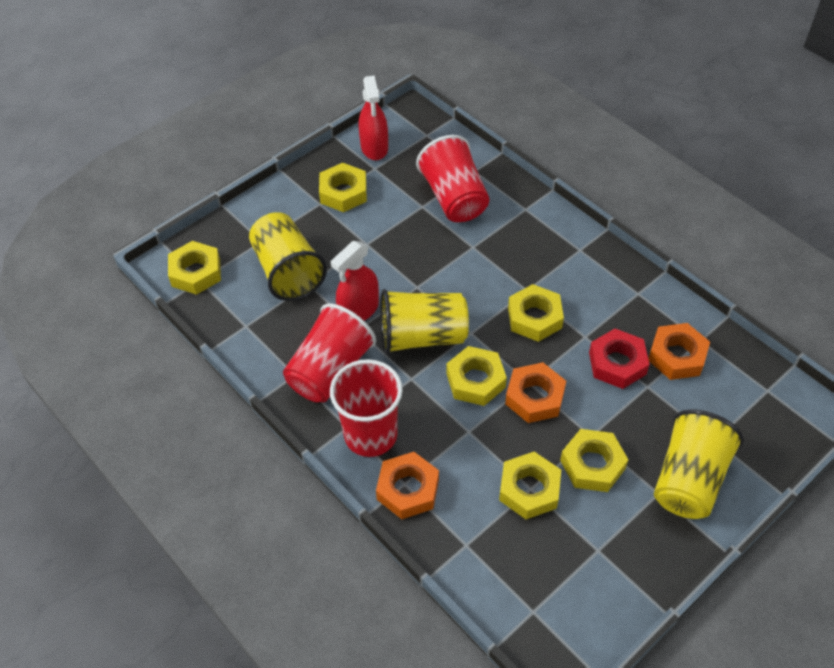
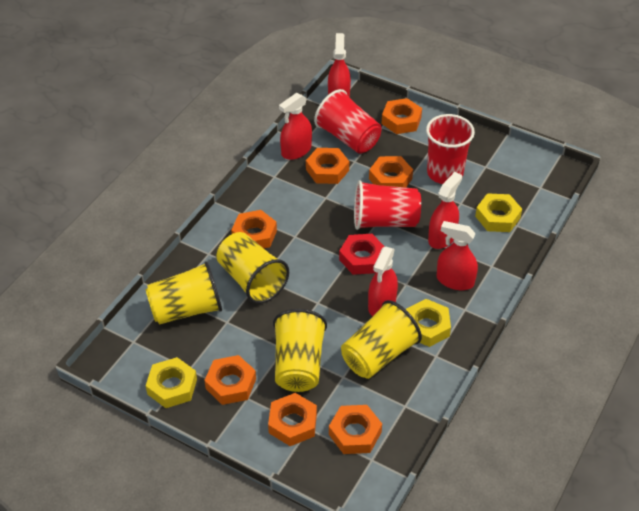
orange nut: 3 -> 7
red spray bottle: 2 -> 5
yellow cup: 3 -> 4
yellow nut: 6 -> 3

